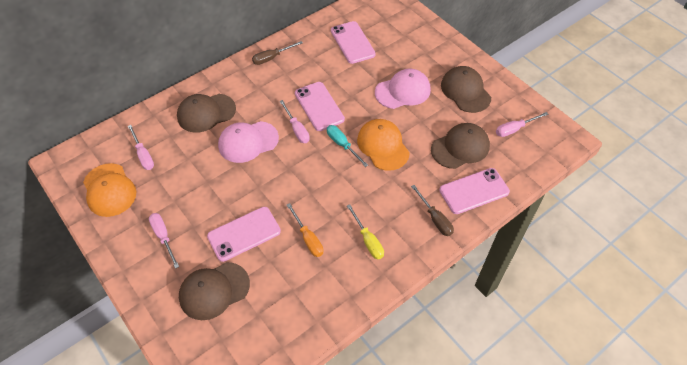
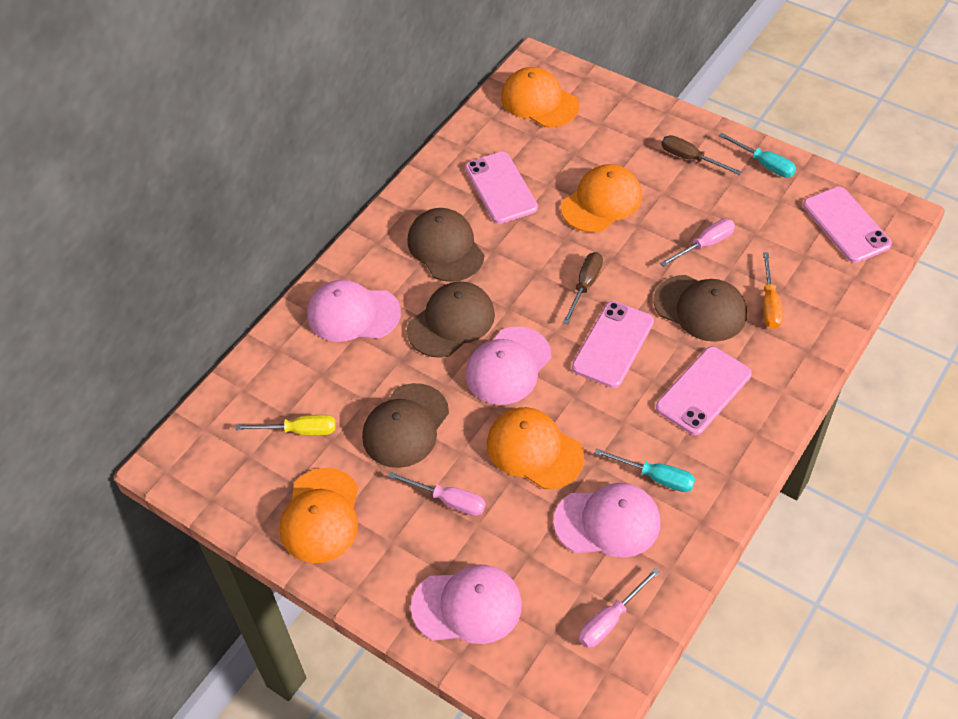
orange cap: 2 -> 4
pink cap: 2 -> 4
pink screwdriver: 4 -> 3
turquoise screwdriver: 1 -> 2

